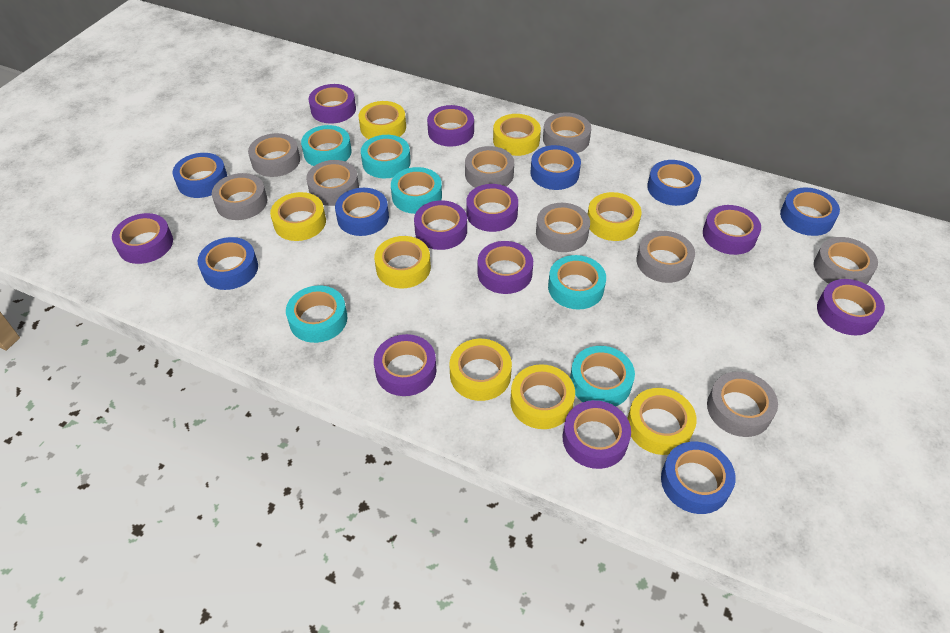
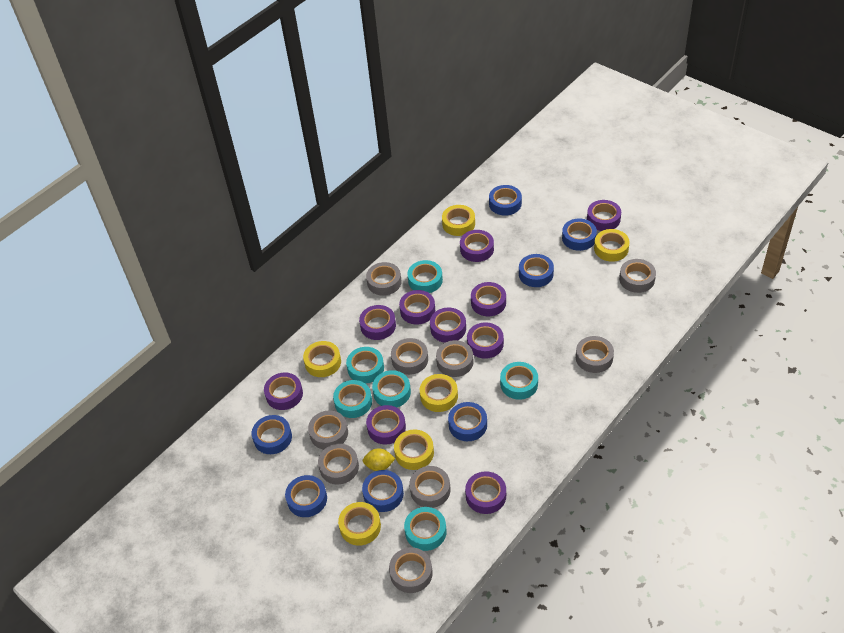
yellow lemon: 0 -> 1
yellow tape: 8 -> 6

